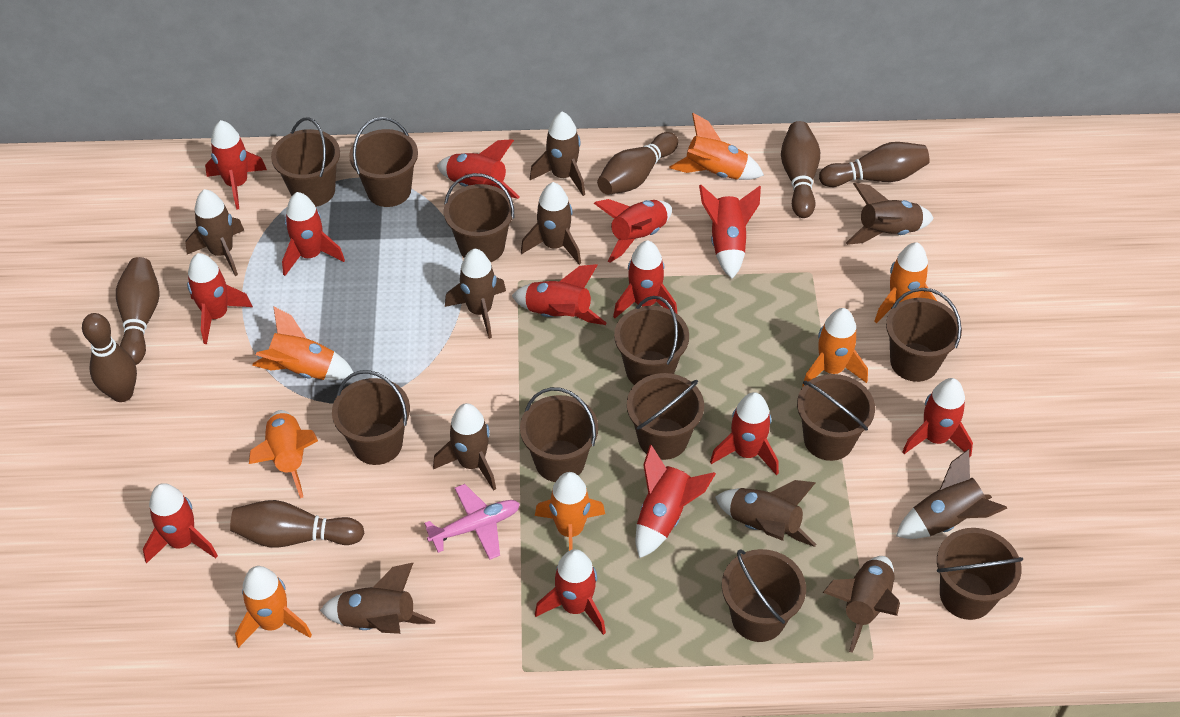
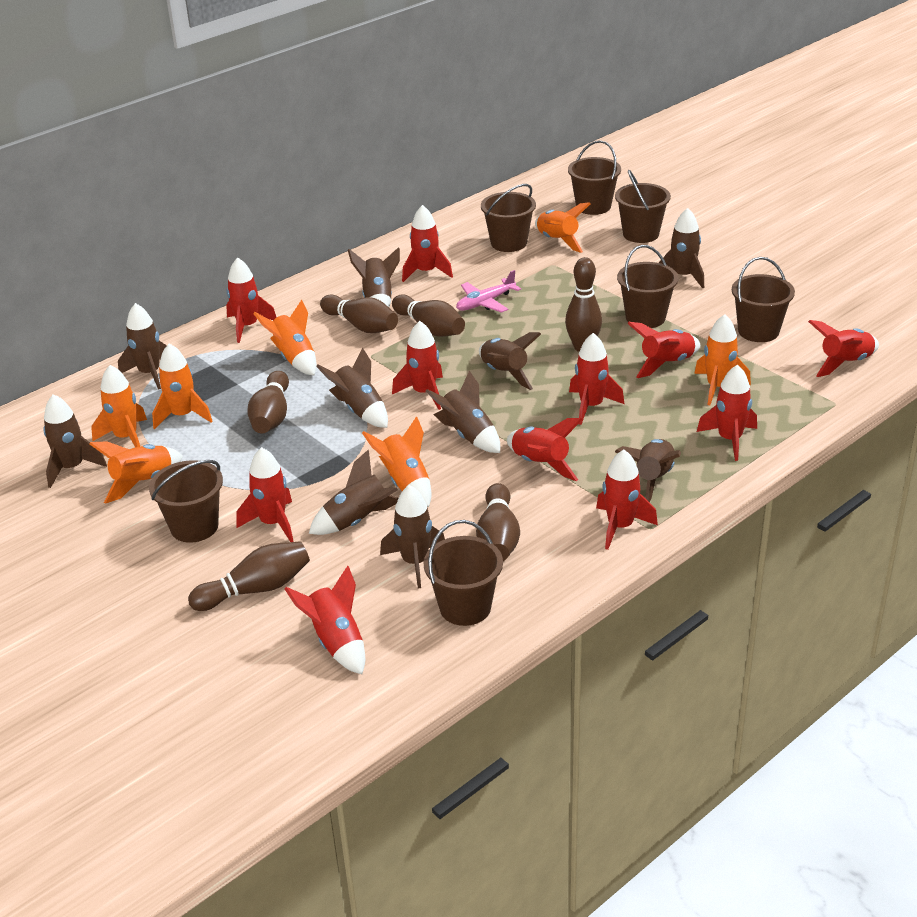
brown bucket: 11 -> 7
red rocket: 13 -> 11

